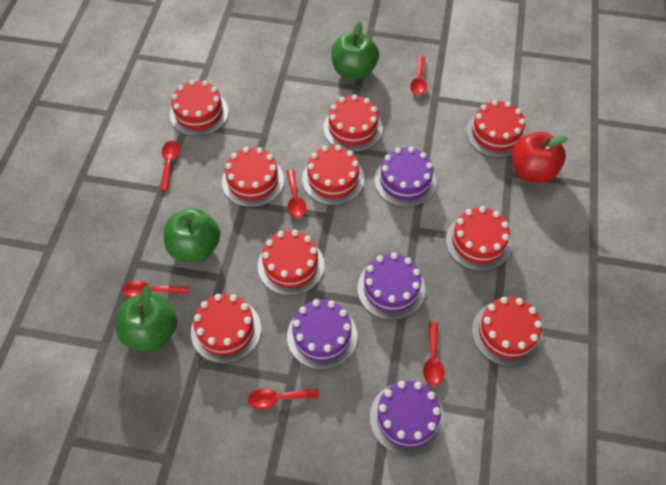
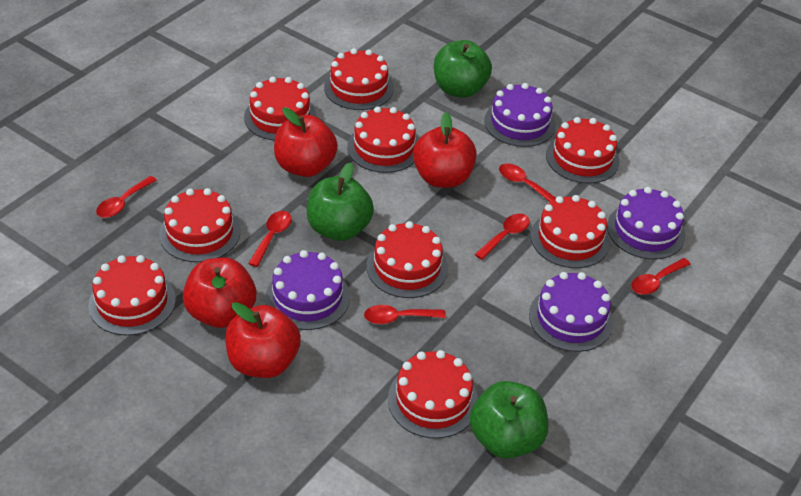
red apple: 1 -> 4

